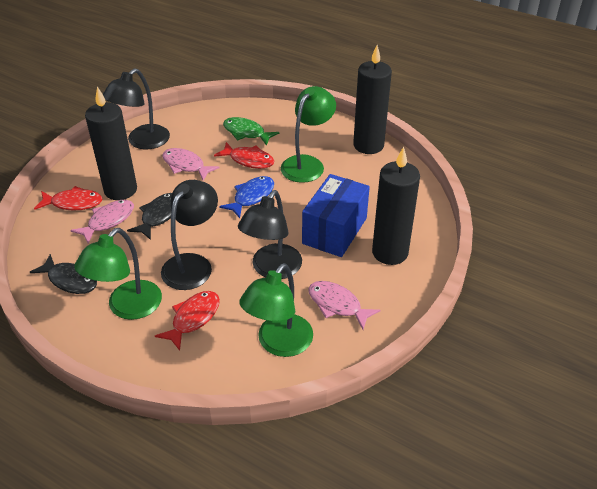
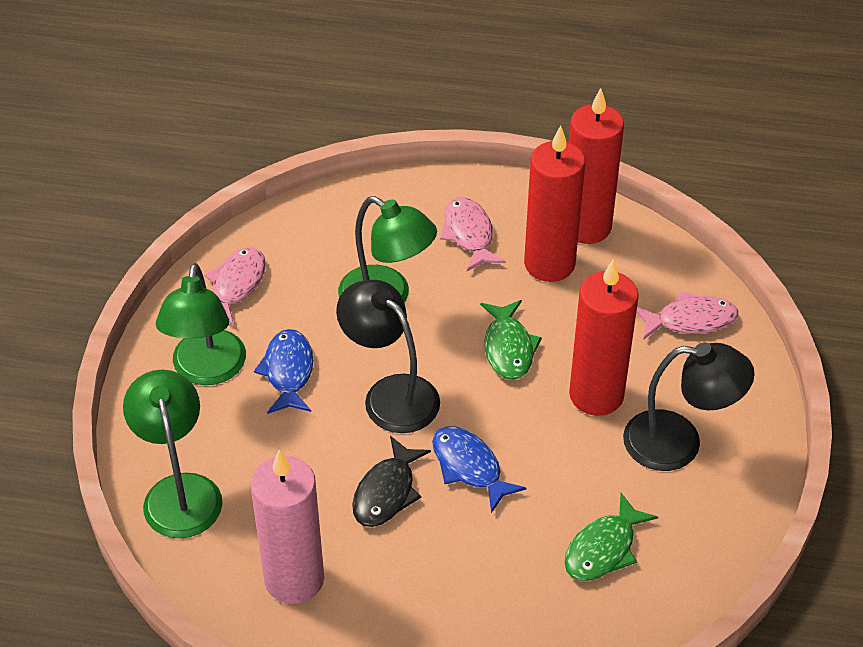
black candle: 3 -> 0
black fish: 2 -> 1
black lamp: 3 -> 2
blue box: 1 -> 0
blue fish: 1 -> 2
green fish: 1 -> 2
pink candle: 0 -> 1
red candle: 0 -> 3
red fish: 3 -> 0

